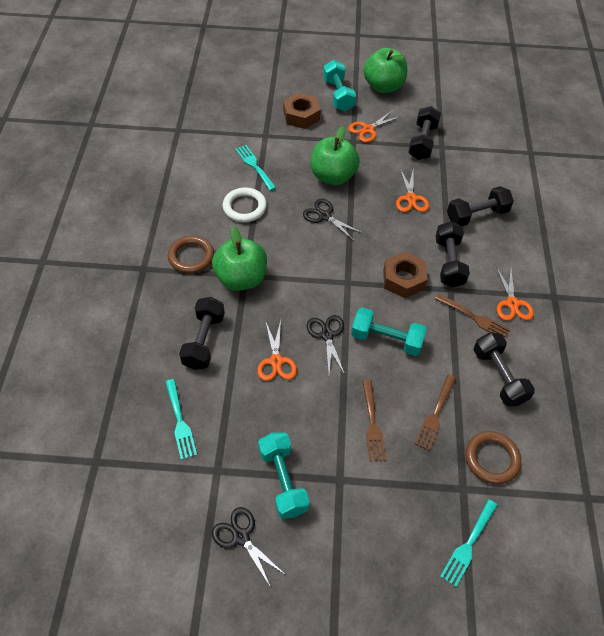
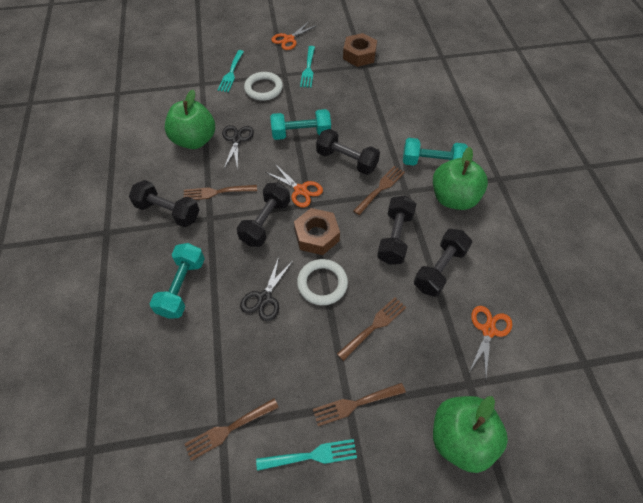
black scissors: 3 -> 2
brown fork: 3 -> 5
brown ring: 2 -> 0
orange scissors: 4 -> 3
white ring: 1 -> 2

